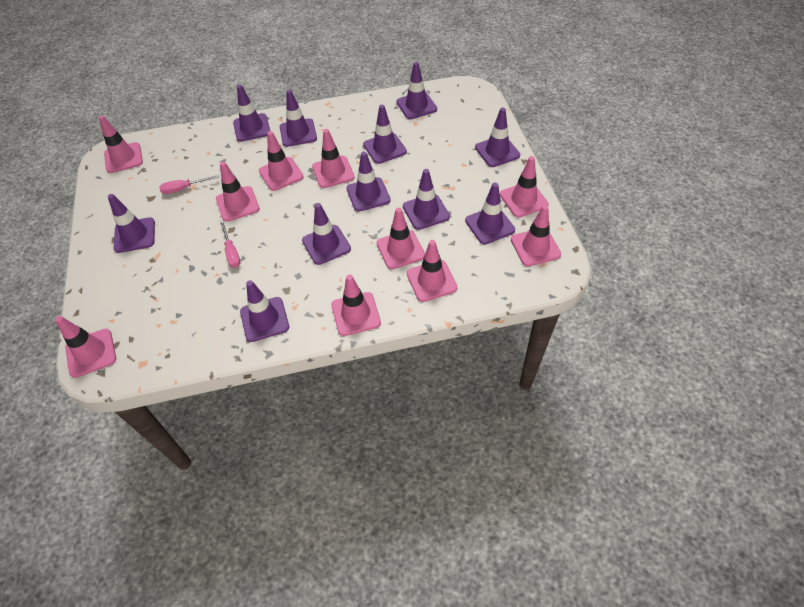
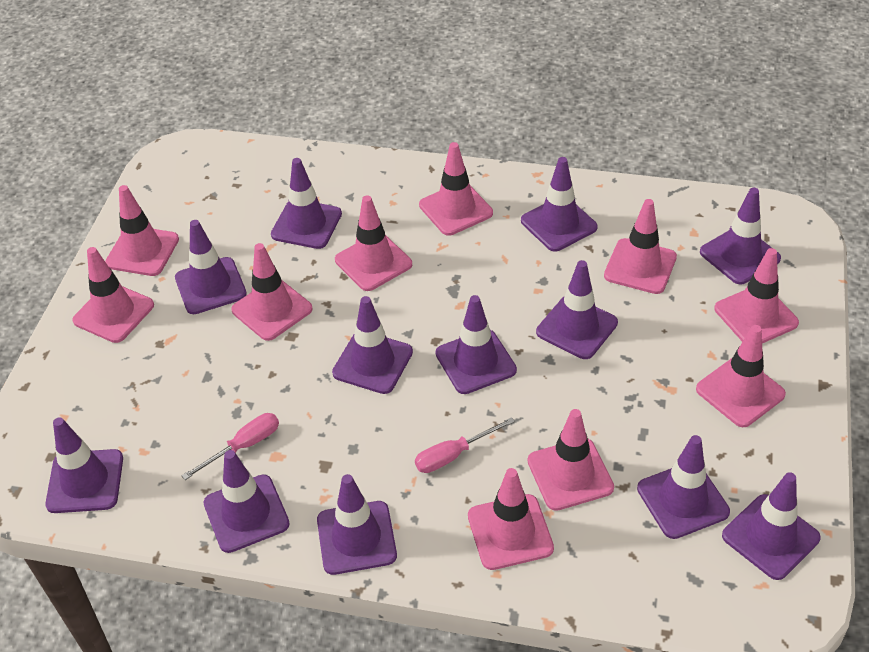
purple traffic cone: 11 -> 12

